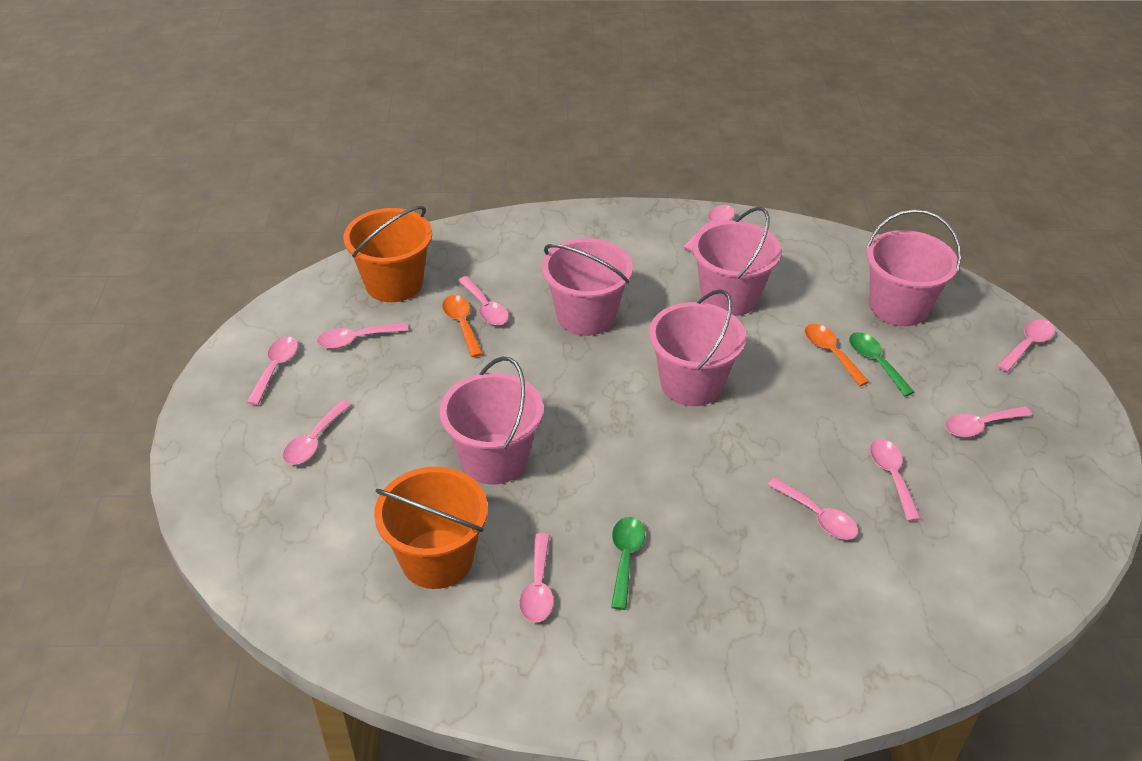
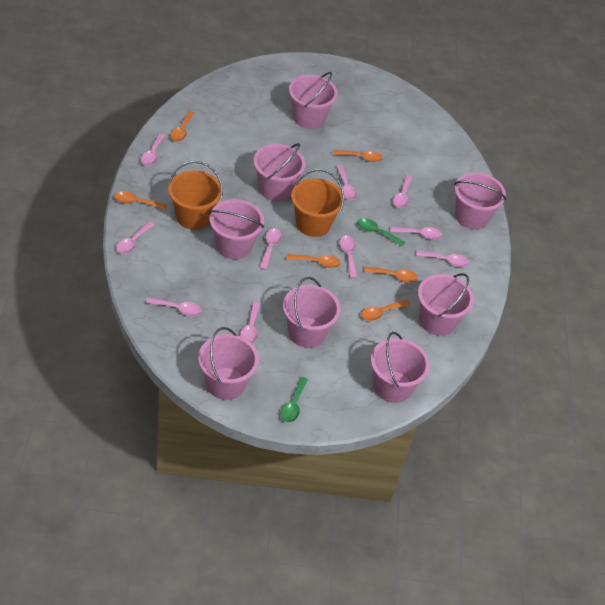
orange spoon: 2 -> 6
pink bucket: 5 -> 8

